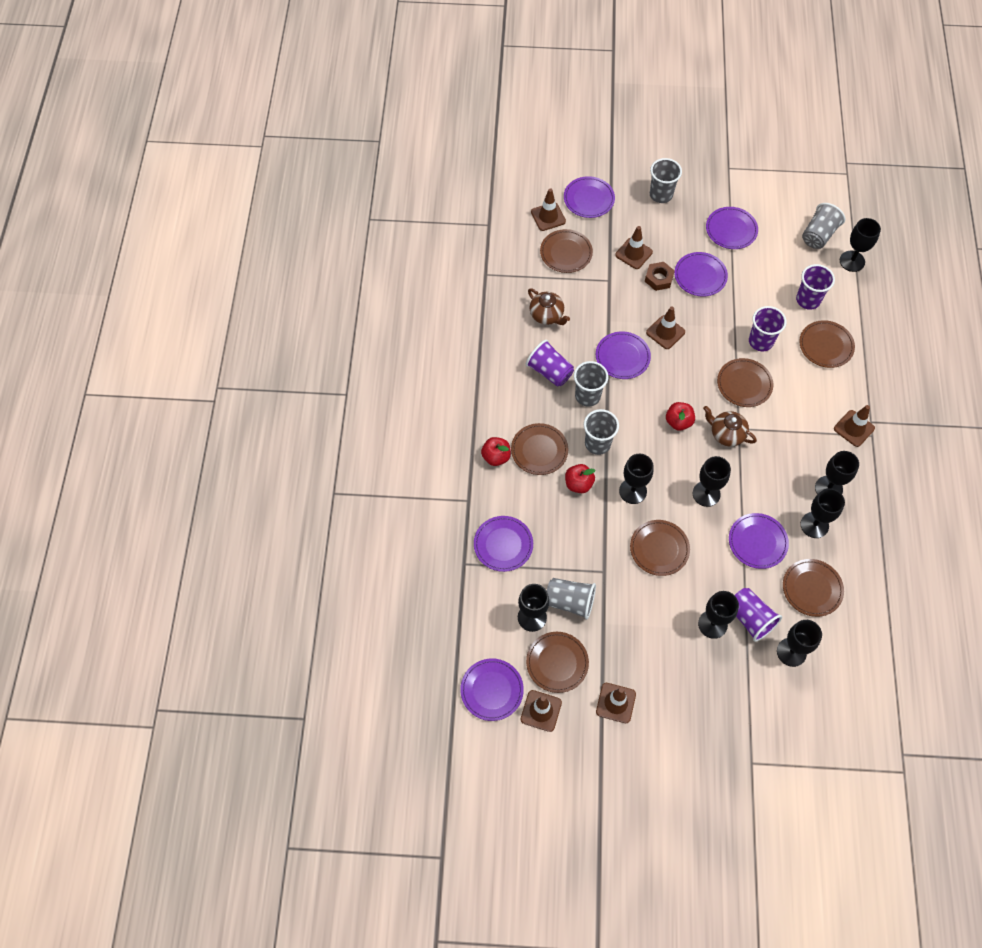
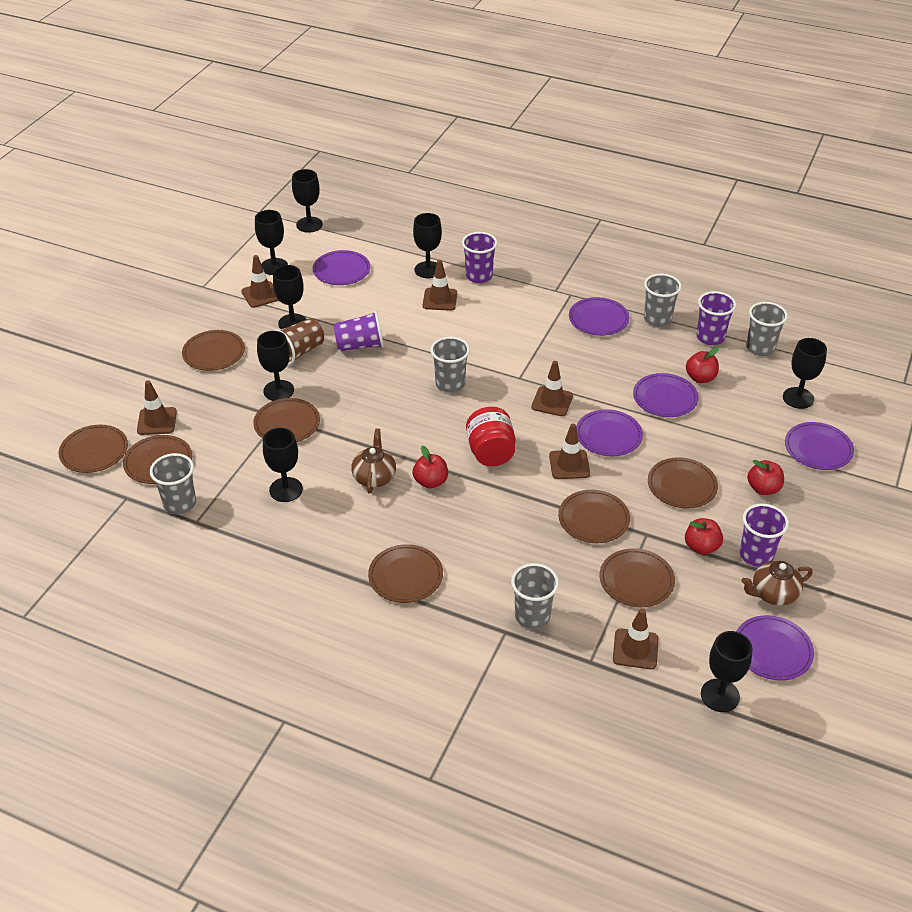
brown cup: 0 -> 1
brown nut: 1 -> 0
brown plate: 7 -> 8
purple plate: 7 -> 6
red apple: 3 -> 4
red jar: 0 -> 1

